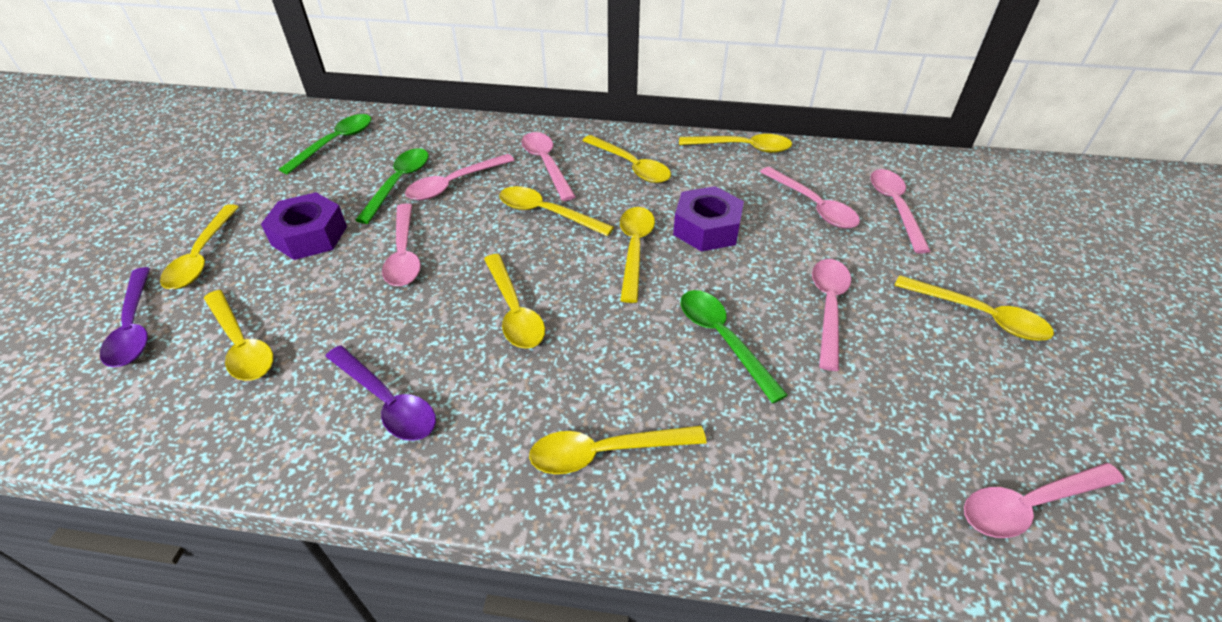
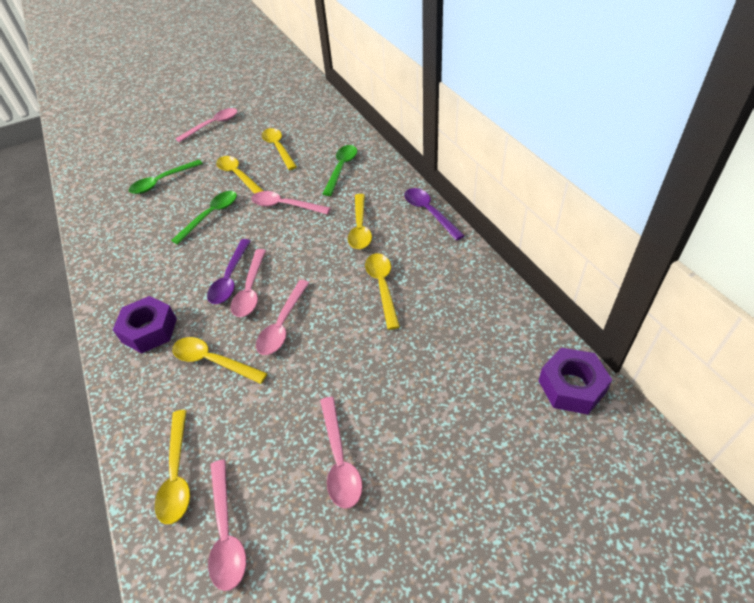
pink spoon: 7 -> 6
yellow spoon: 9 -> 6

